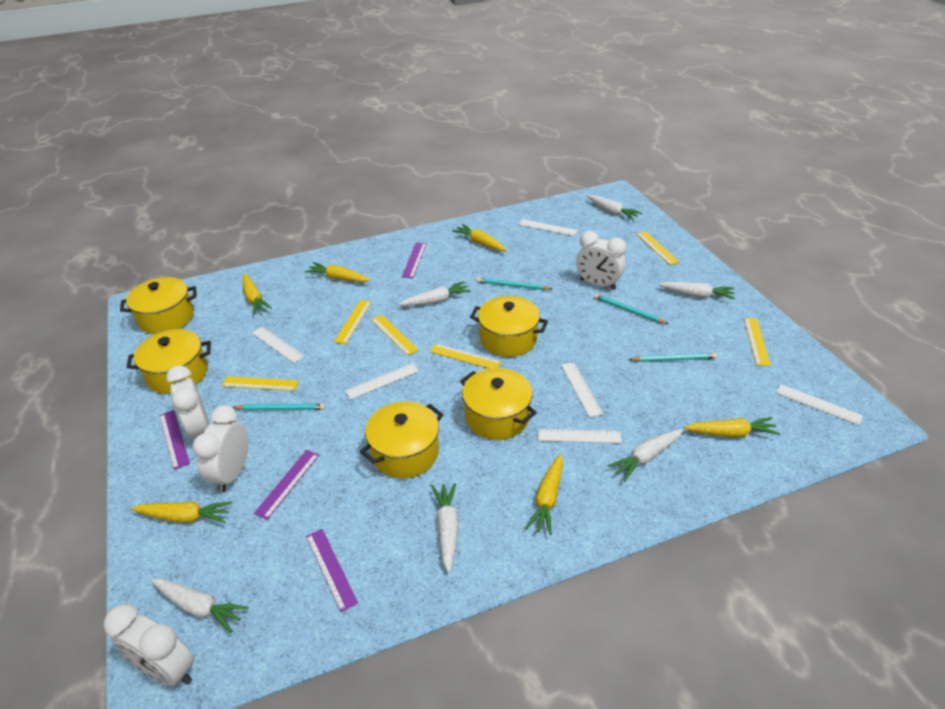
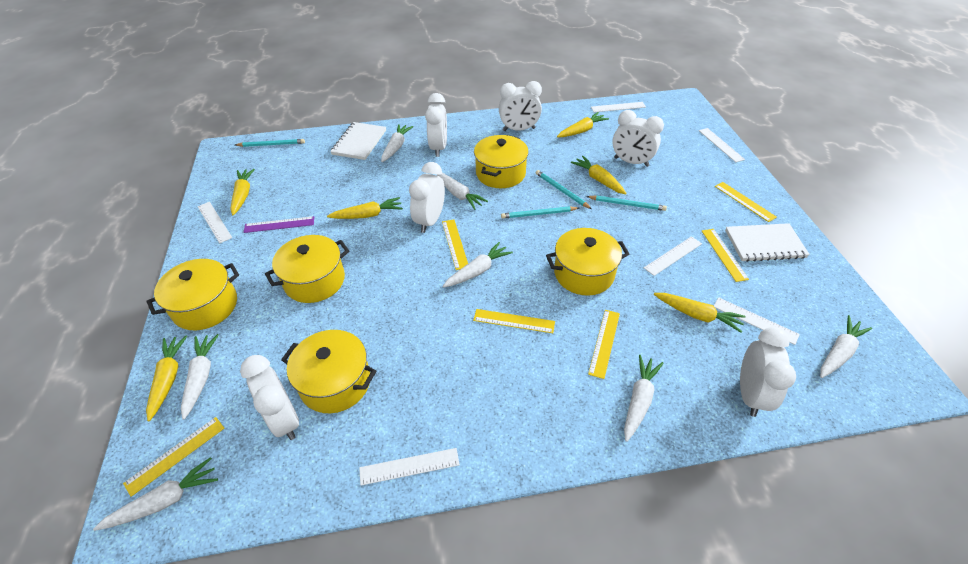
purple ruler: 4 -> 1
white carrot: 6 -> 7
white clock: 4 -> 6
white notebook: 0 -> 2

